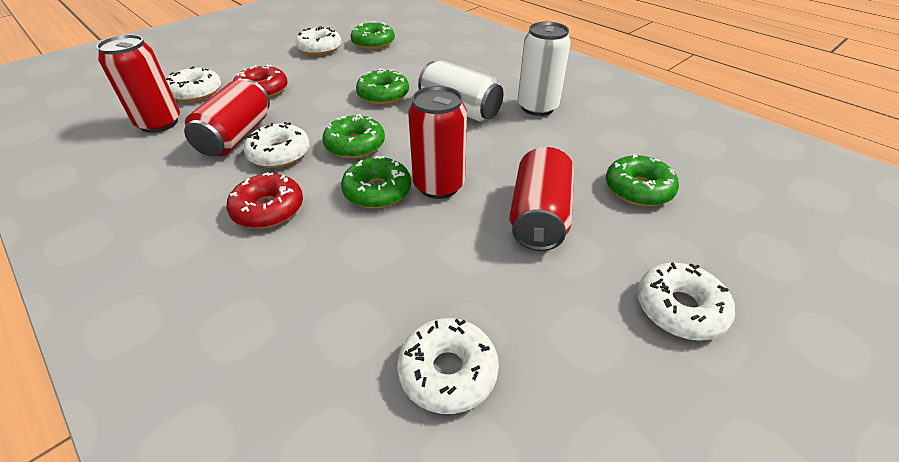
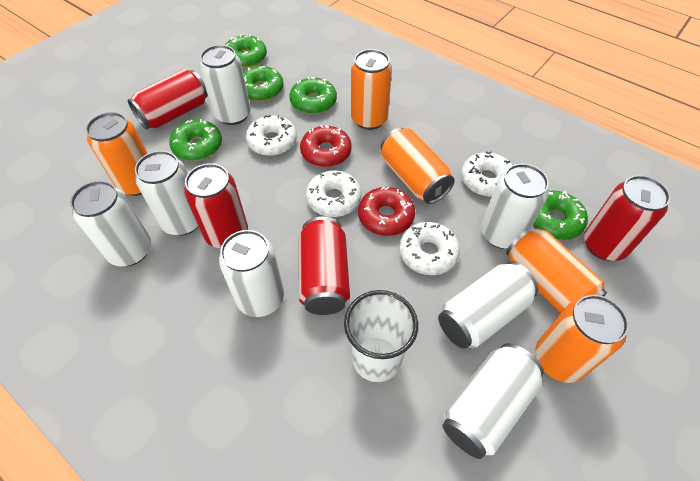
orange can: 0 -> 5
white can: 2 -> 7
white cup: 0 -> 1
white donut: 5 -> 4

